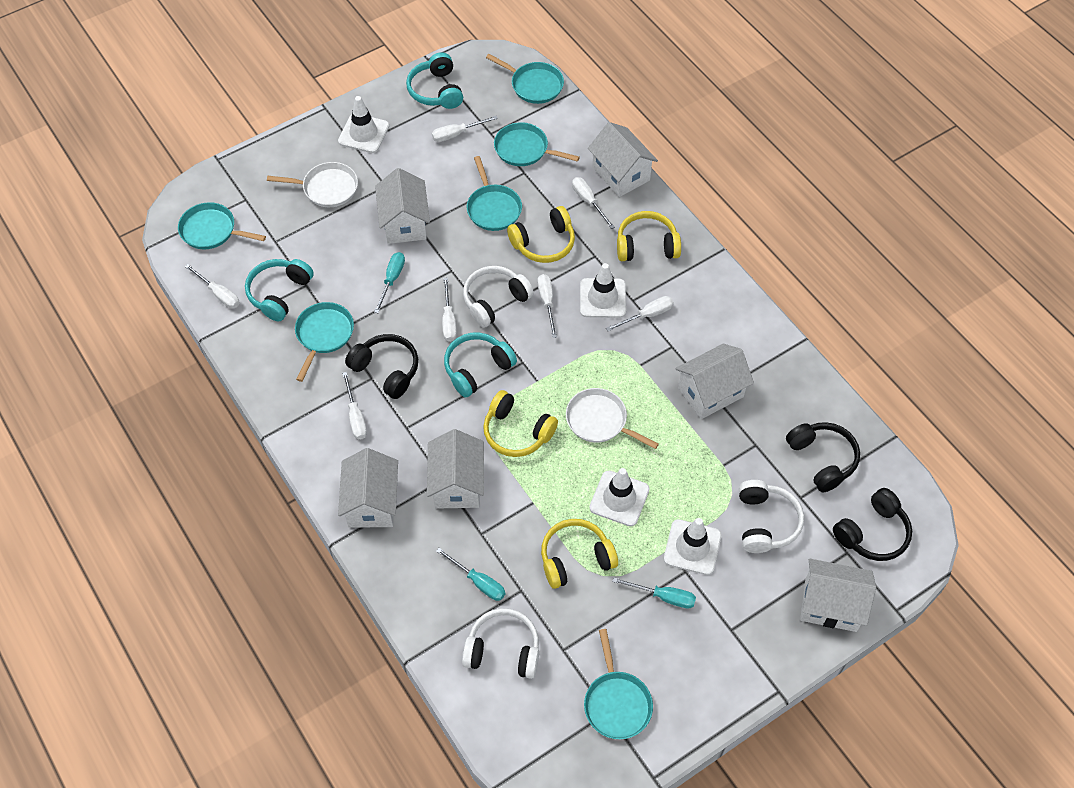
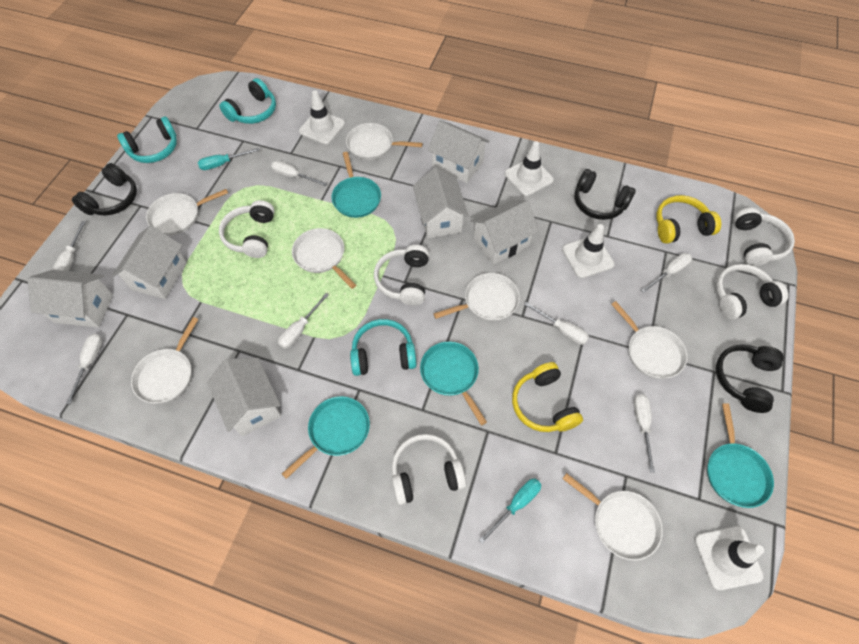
turquoise pan: 6 -> 4
turquoise screwdriver: 3 -> 2
white headphones: 3 -> 5
white pan: 2 -> 7
yellow headphones: 4 -> 2

